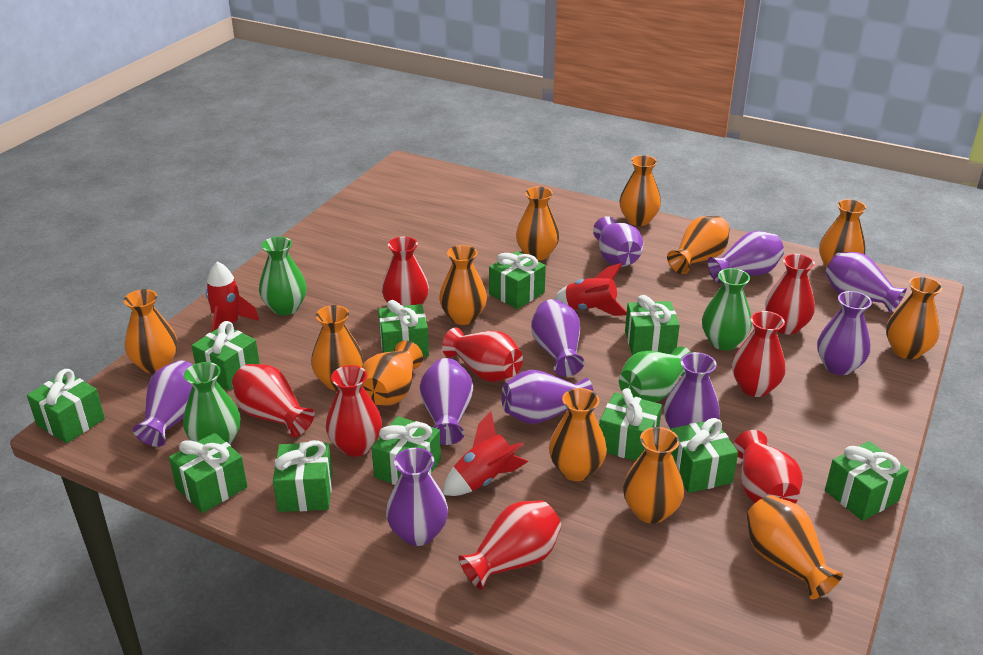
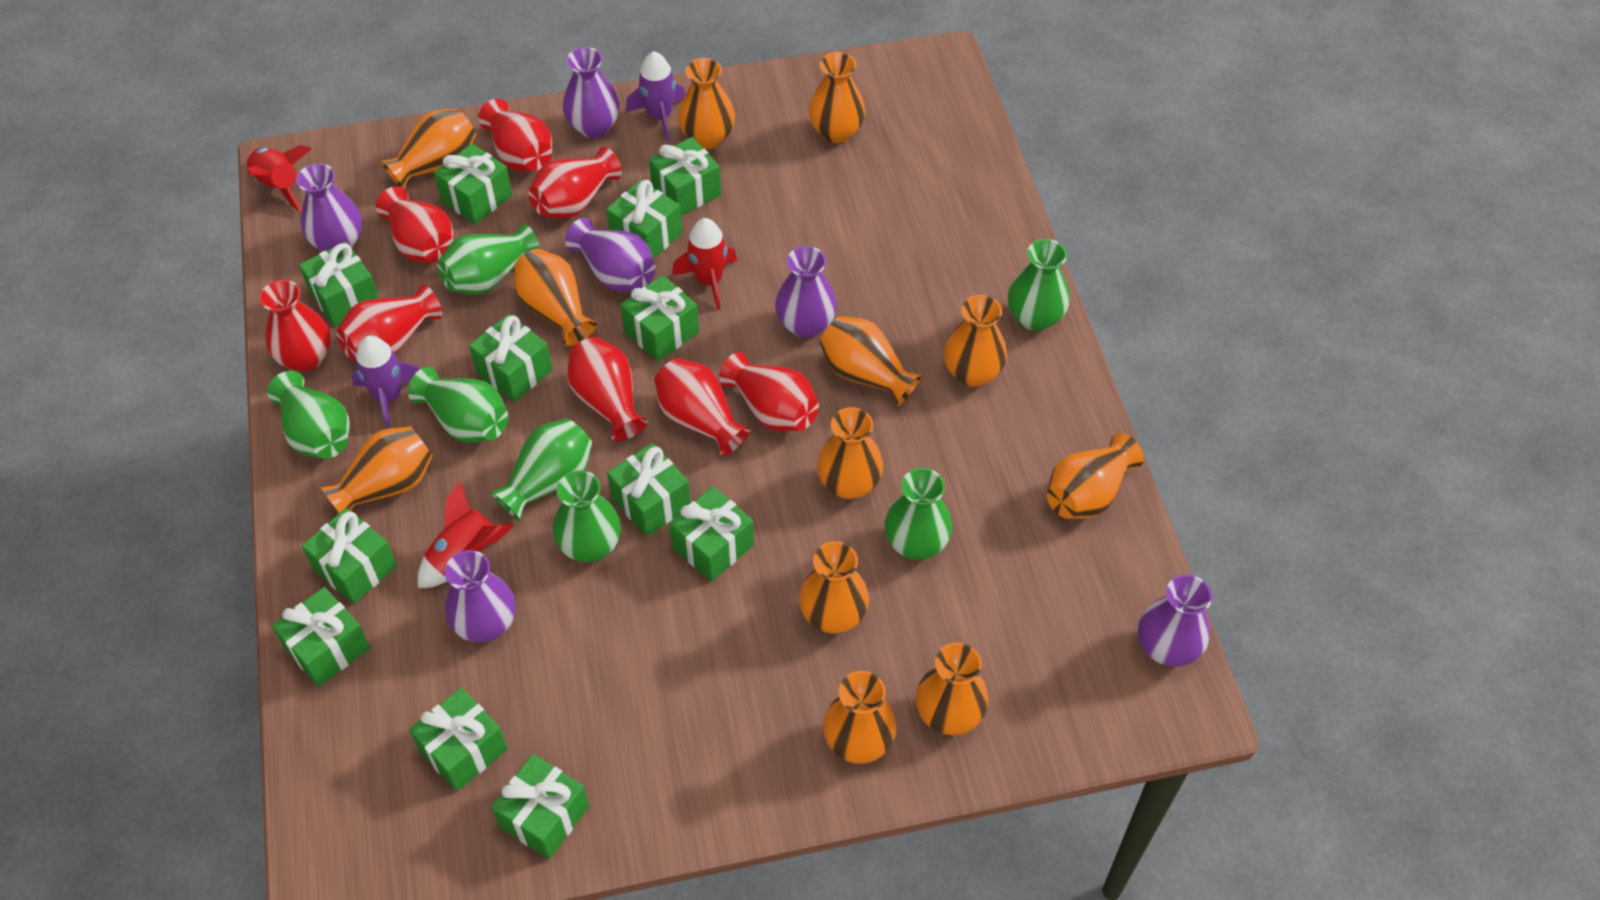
green gift: 11 -> 12
green vase: 4 -> 7
purple rocket: 0 -> 2
purple vase: 10 -> 6

